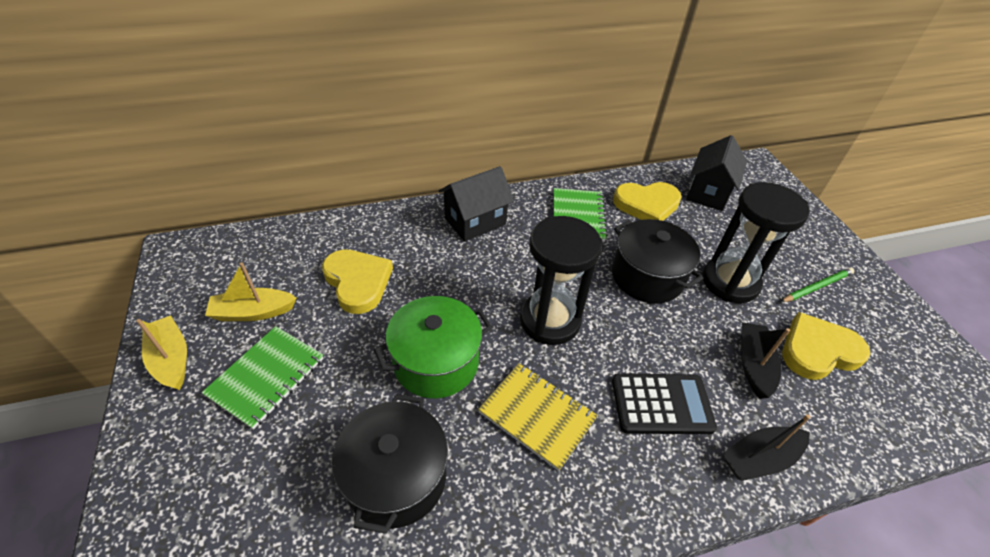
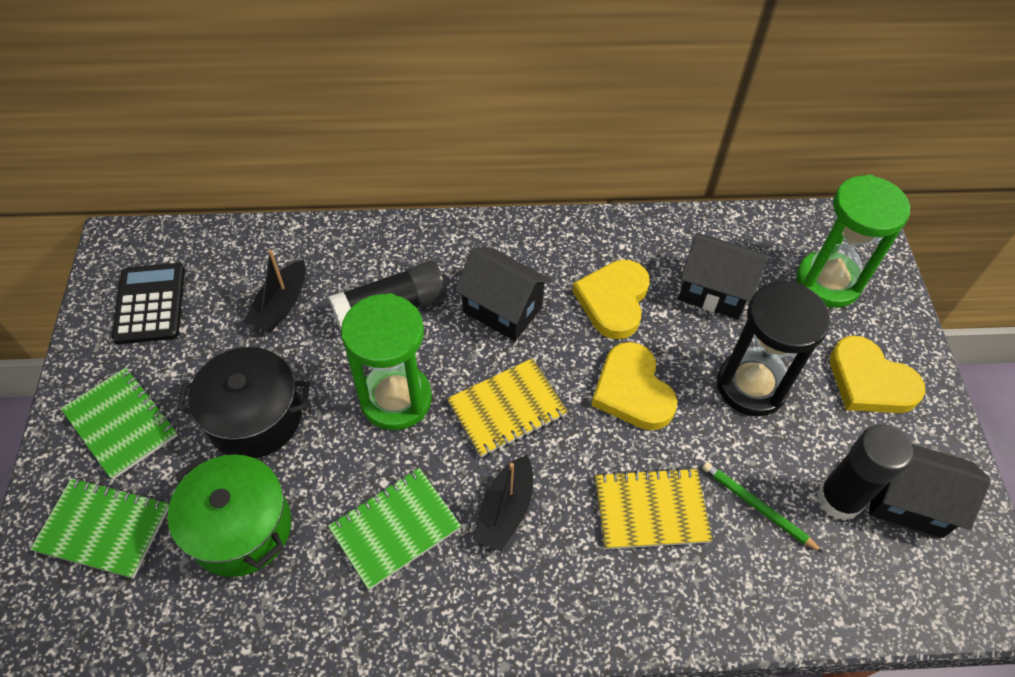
black glue stick: 0 -> 2
black hourglass: 2 -> 1
black house: 2 -> 3
black pot: 2 -> 1
green hourglass: 0 -> 2
green notebook: 2 -> 3
yellow boat: 2 -> 0
yellow notebook: 1 -> 2

